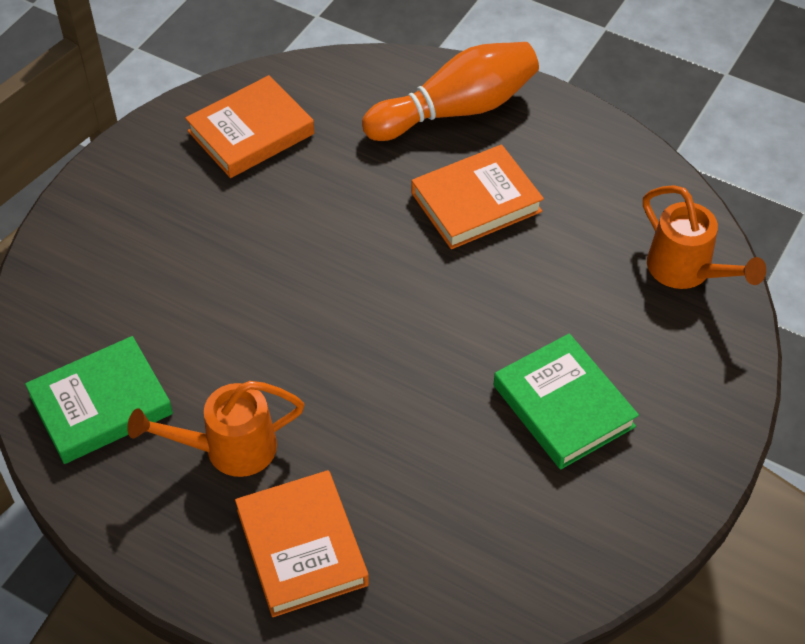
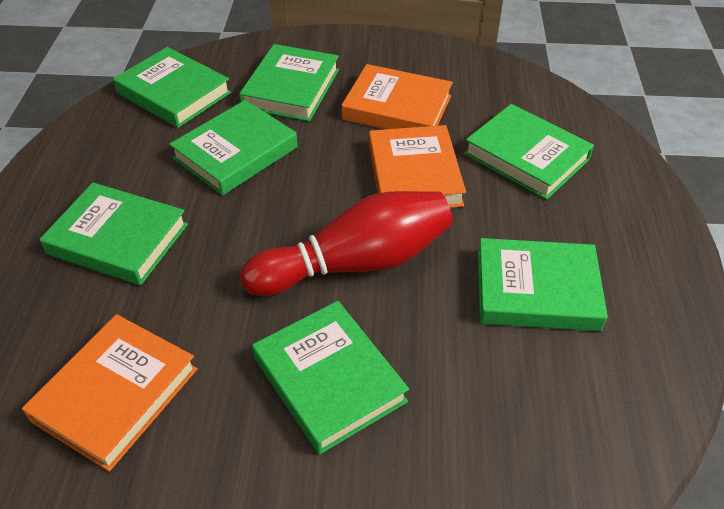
green book: 2 -> 7
orange bowling pin: 1 -> 0
orange watering can: 2 -> 0
red bowling pin: 0 -> 1

